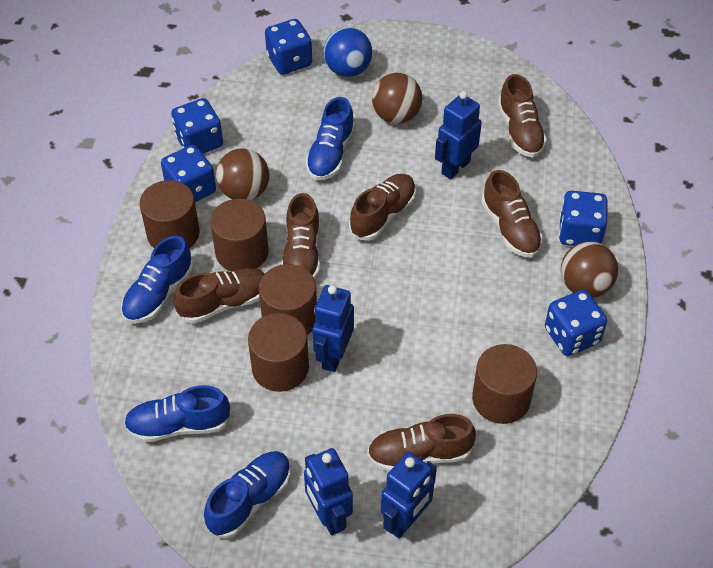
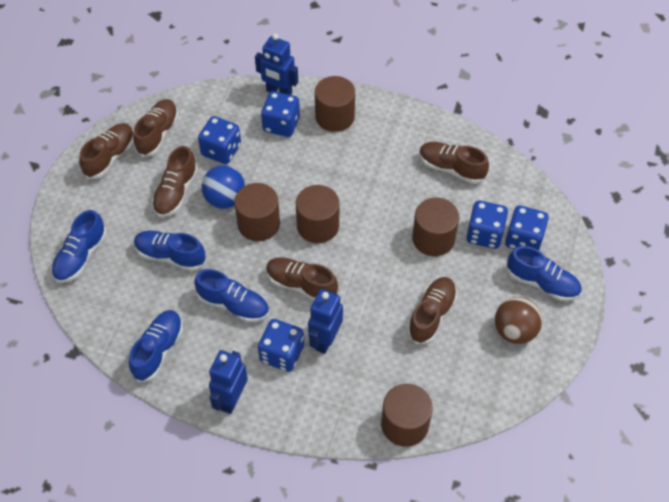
blue robot: 4 -> 3
blue shoe: 4 -> 5
brown ball: 3 -> 1

